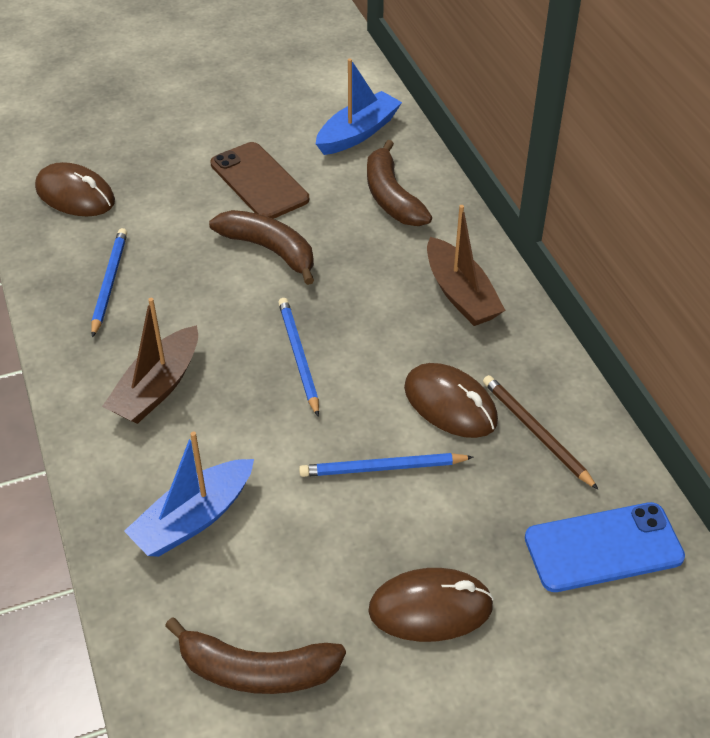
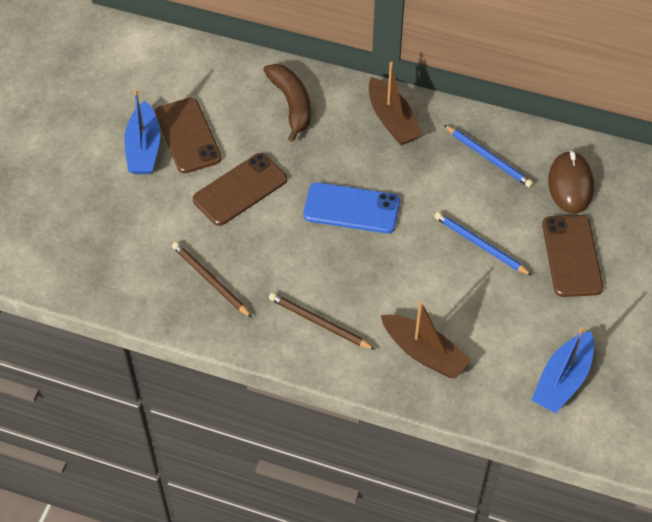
blue pencil: 3 -> 2
brown banana: 3 -> 1
brown mouse: 3 -> 1
brown pencil: 1 -> 2
brown phone: 1 -> 3

